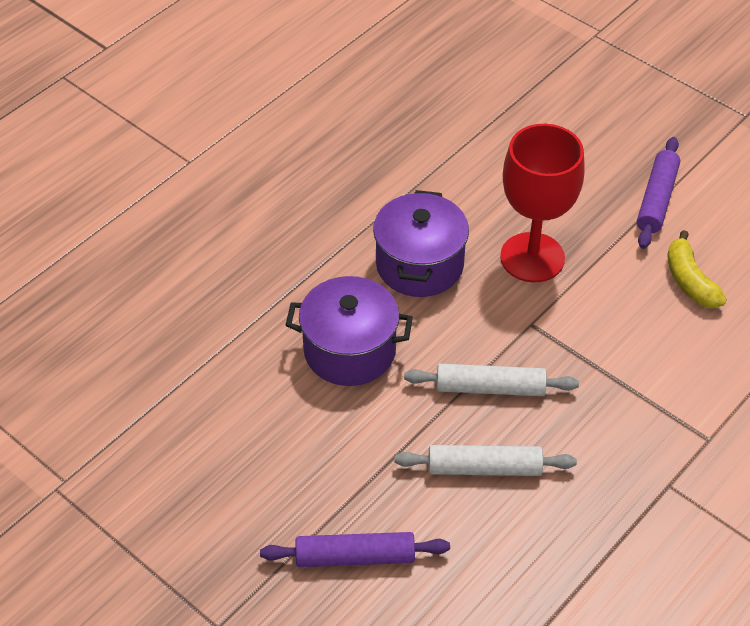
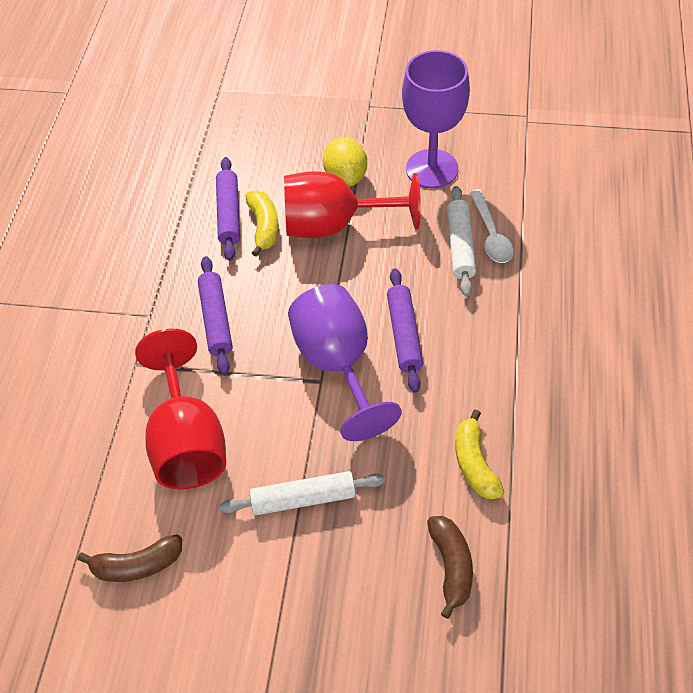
brown banana: 0 -> 2
purple goblet: 0 -> 2
purple pot: 2 -> 0
purple rolling pin: 2 -> 3
red goblet: 1 -> 2
white spoon: 0 -> 1
yellow banana: 1 -> 2
yellow lemon: 0 -> 1

